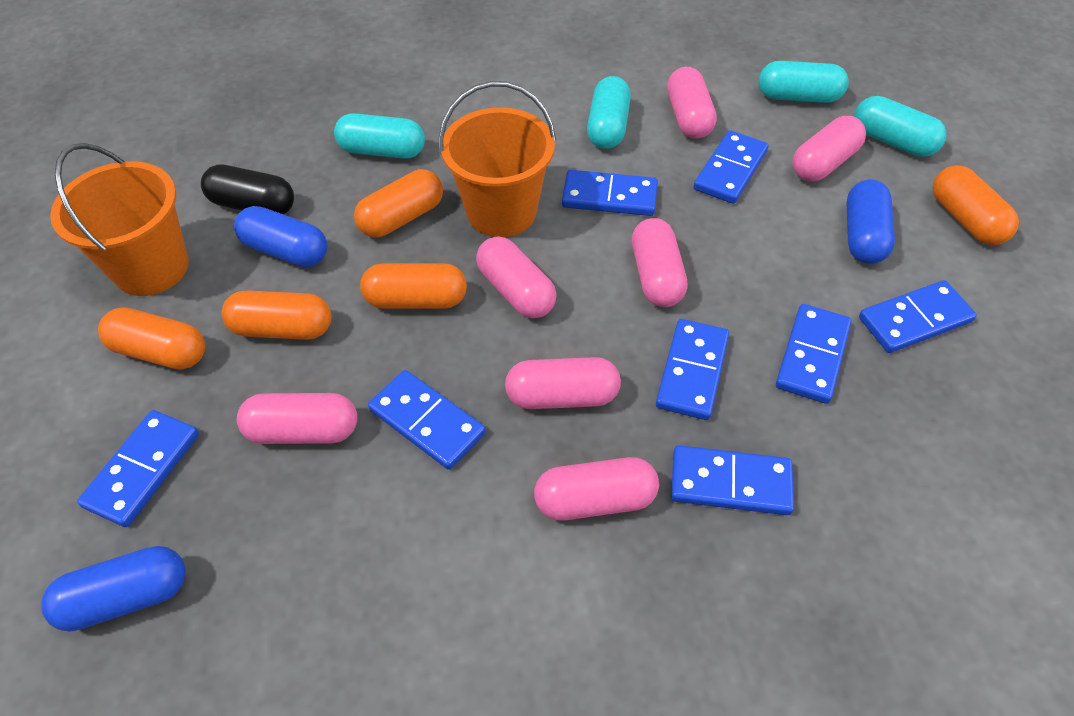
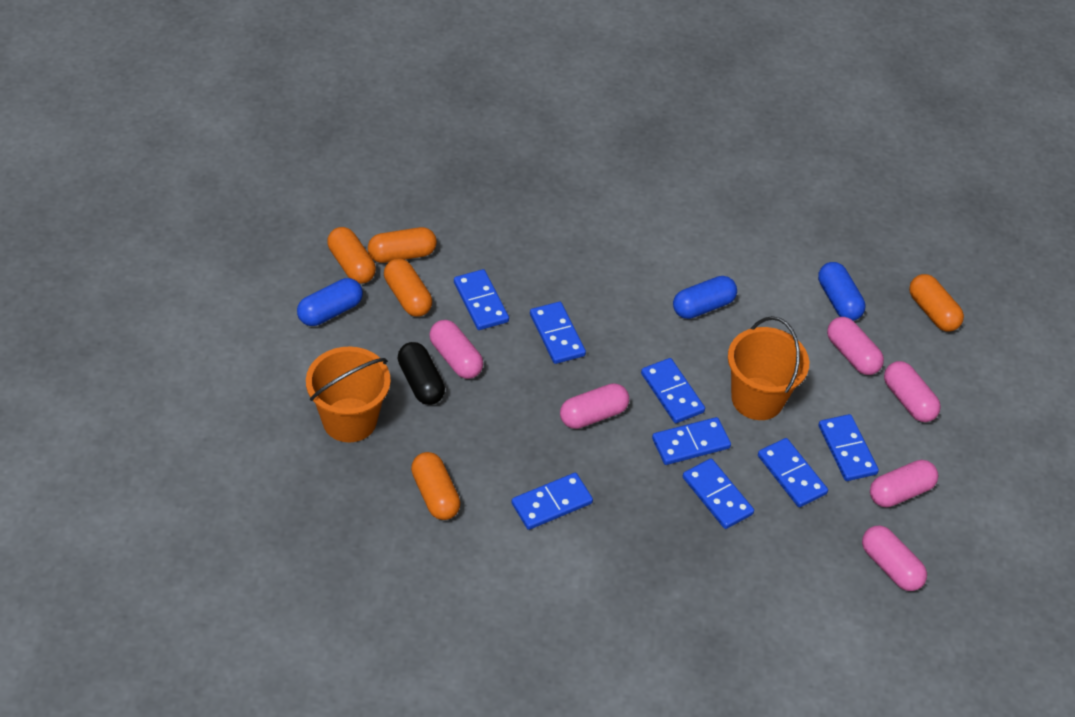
pink capsule: 7 -> 6
turquoise capsule: 4 -> 0

